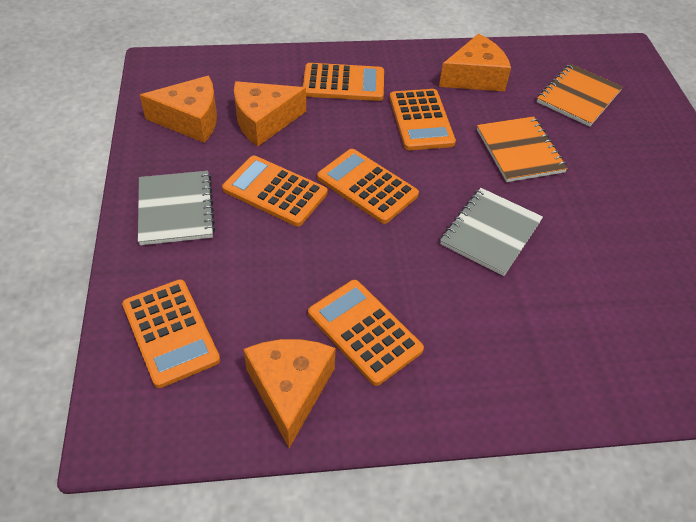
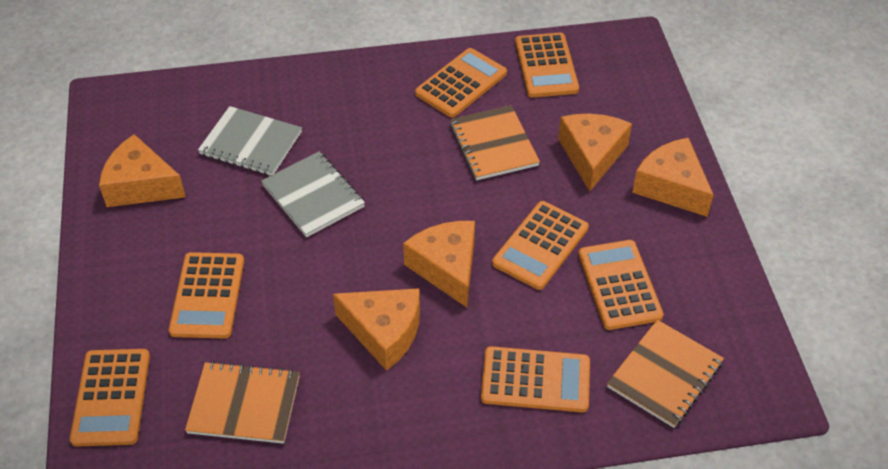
orange calculator: 6 -> 7
orange cheese: 4 -> 5
orange notebook: 2 -> 3

